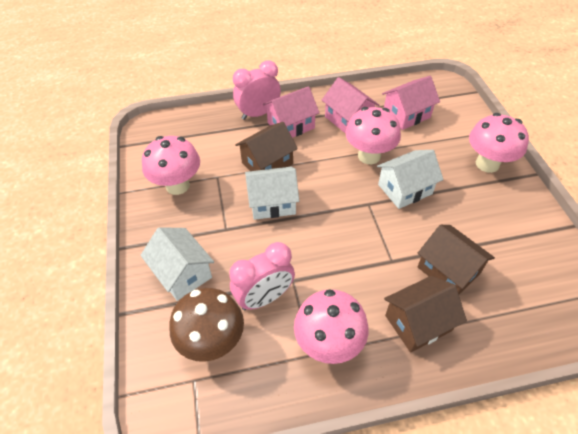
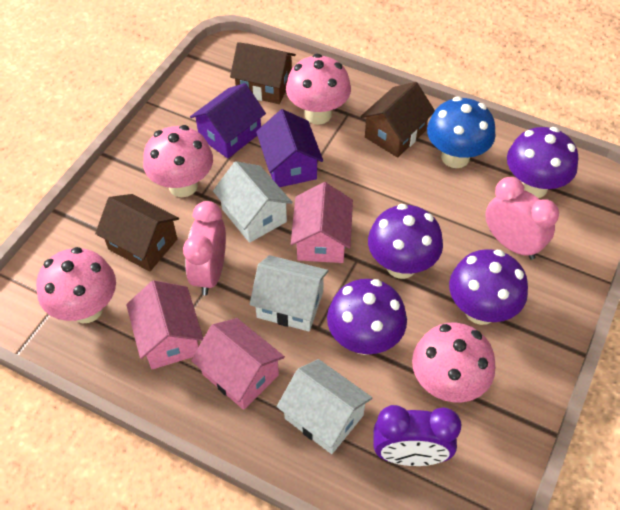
blue mushroom: 0 -> 1
brown mushroom: 1 -> 0
purple clock: 0 -> 1
purple house: 0 -> 2
purple mushroom: 0 -> 4

